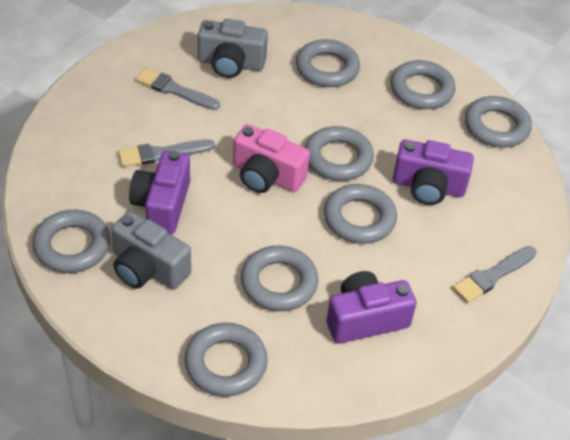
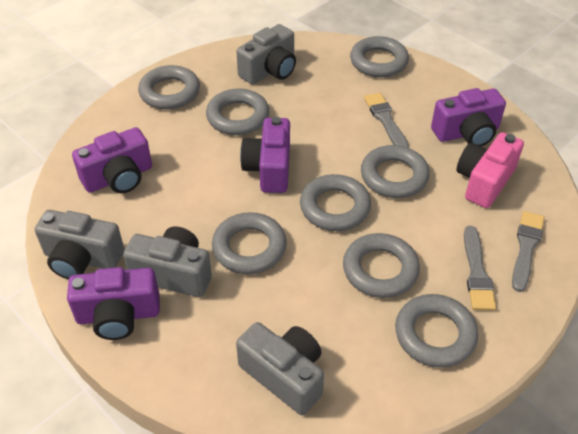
grey camera: 2 -> 4
purple camera: 3 -> 4

